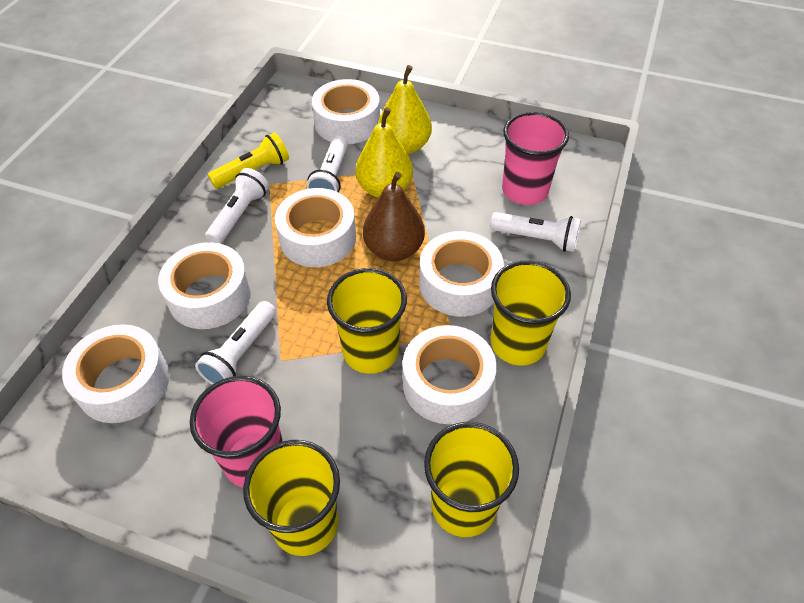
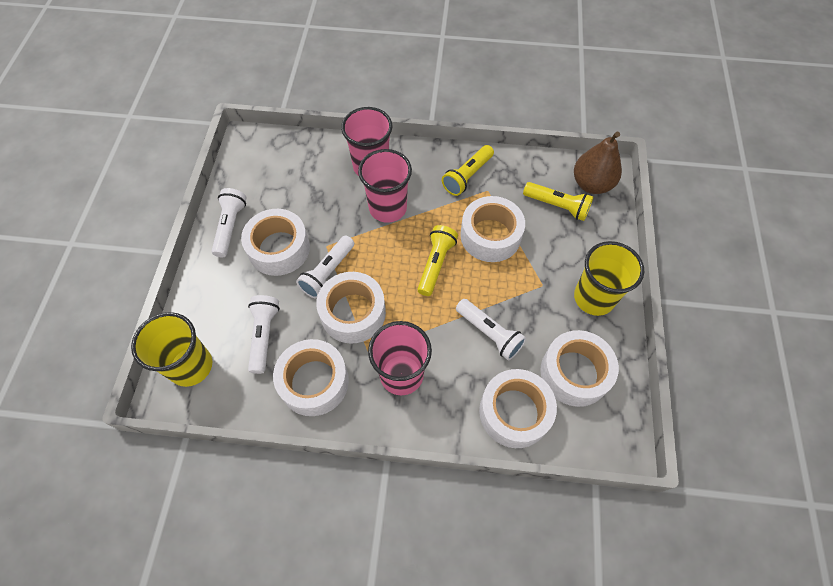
pink cup: 2 -> 3
yellow cup: 4 -> 2
yellow flashlight: 1 -> 3
yellow pear: 2 -> 0

